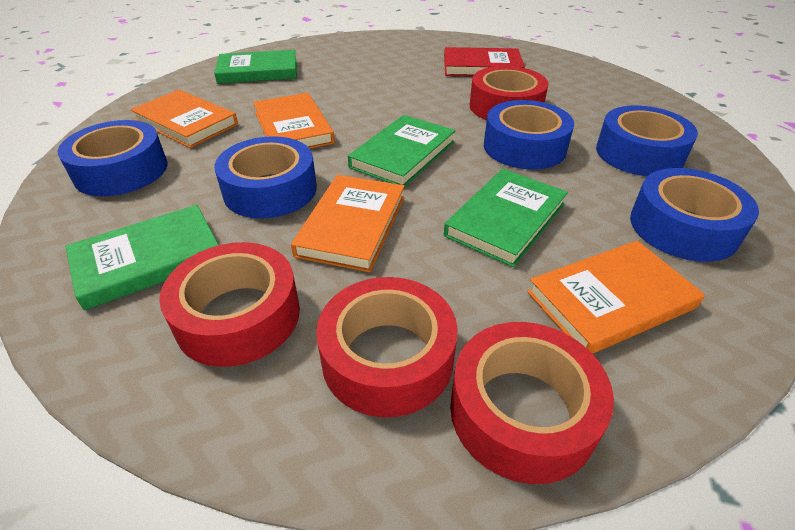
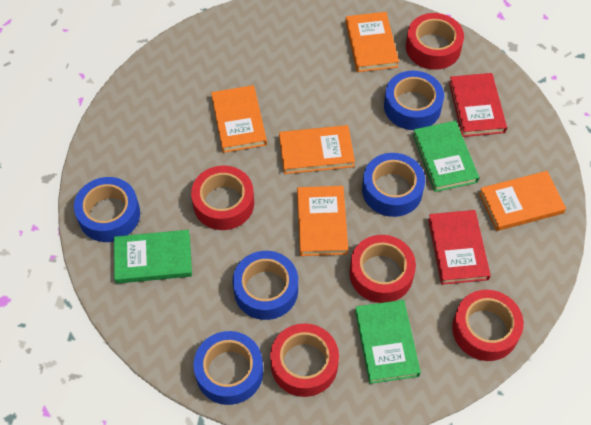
green book: 4 -> 3
orange book: 4 -> 5
red book: 1 -> 2
red tape: 4 -> 5

